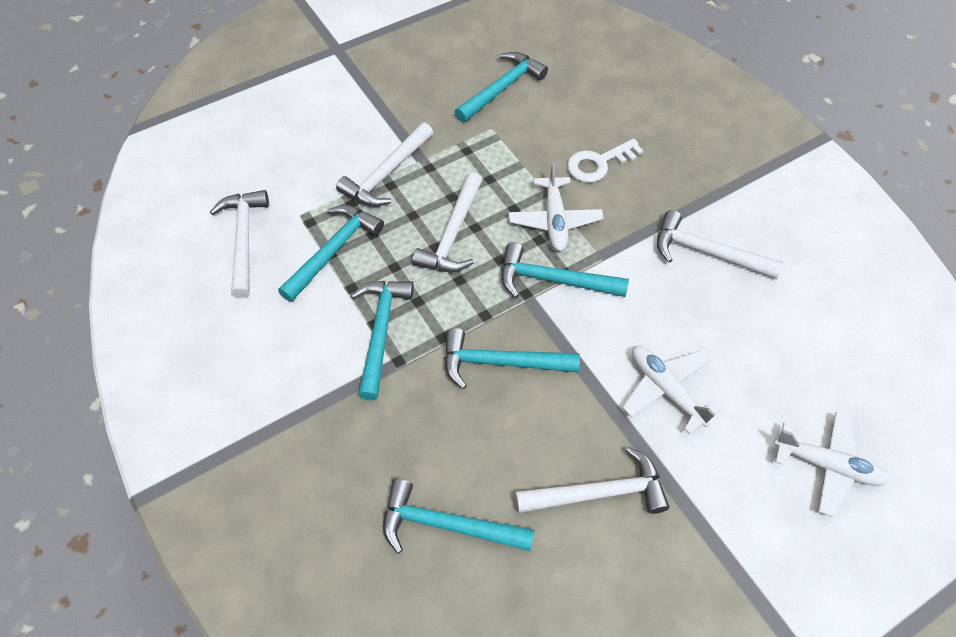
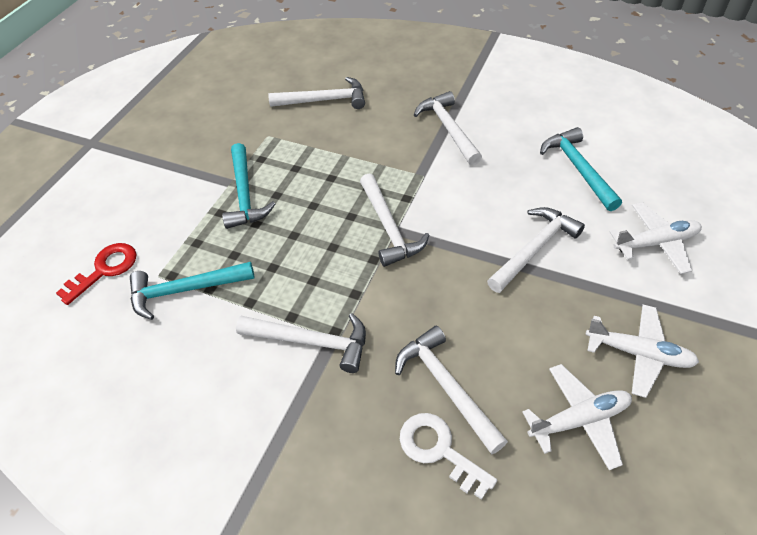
red key: 0 -> 1
turquoise hammer: 6 -> 3
white hammer: 5 -> 6

